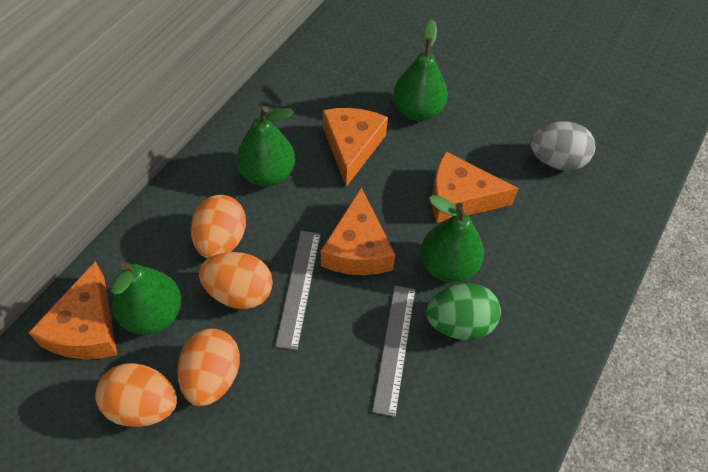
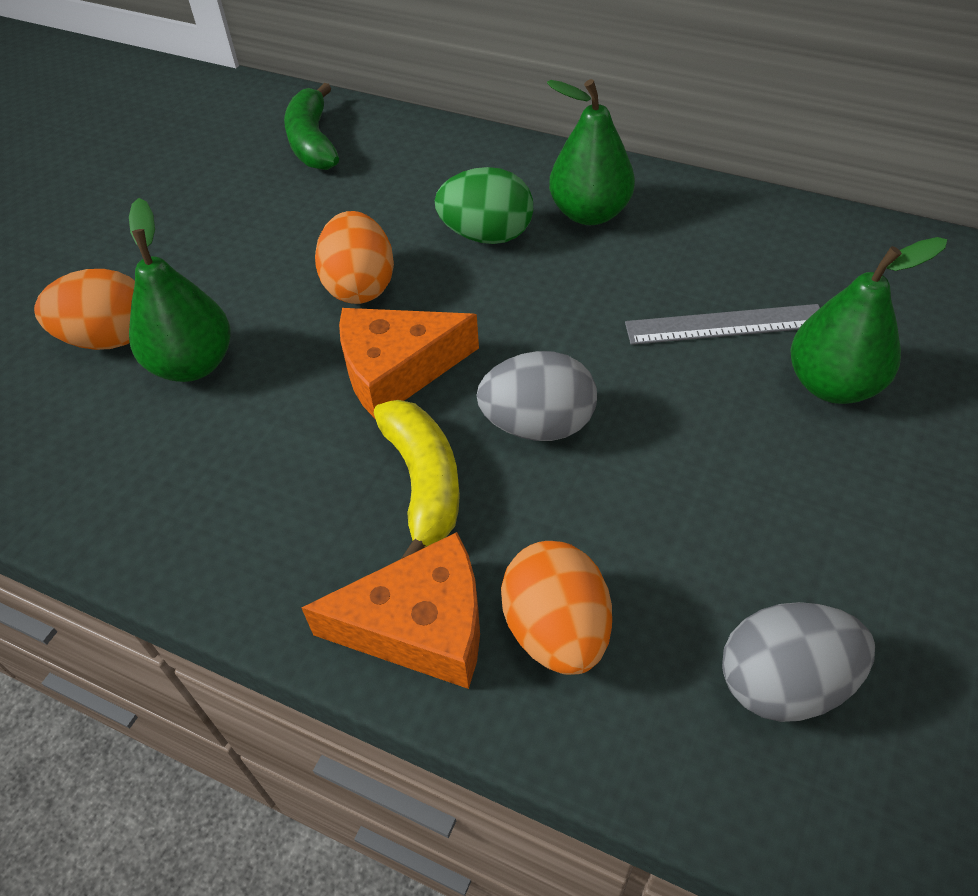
green banana: 0 -> 1
green pear: 4 -> 3
grey egg: 1 -> 2
grey ruler: 2 -> 1
orange cheese: 4 -> 2
orange egg: 4 -> 3
yellow banana: 0 -> 1

